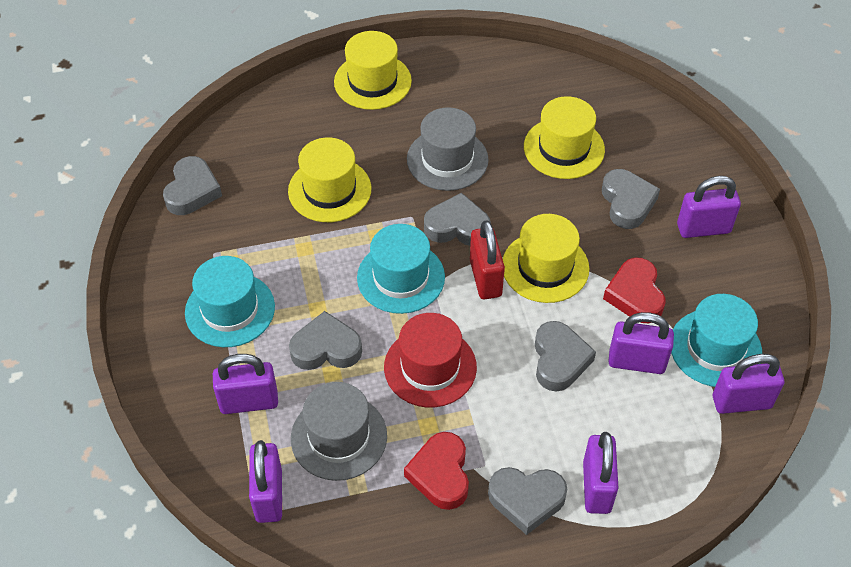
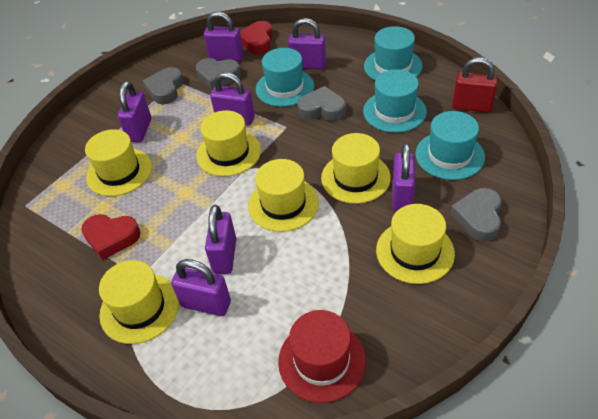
grey hat: 2 -> 0
grey heart: 6 -> 4
purple padlock: 6 -> 7
turquoise hat: 3 -> 4
yellow hat: 4 -> 6

